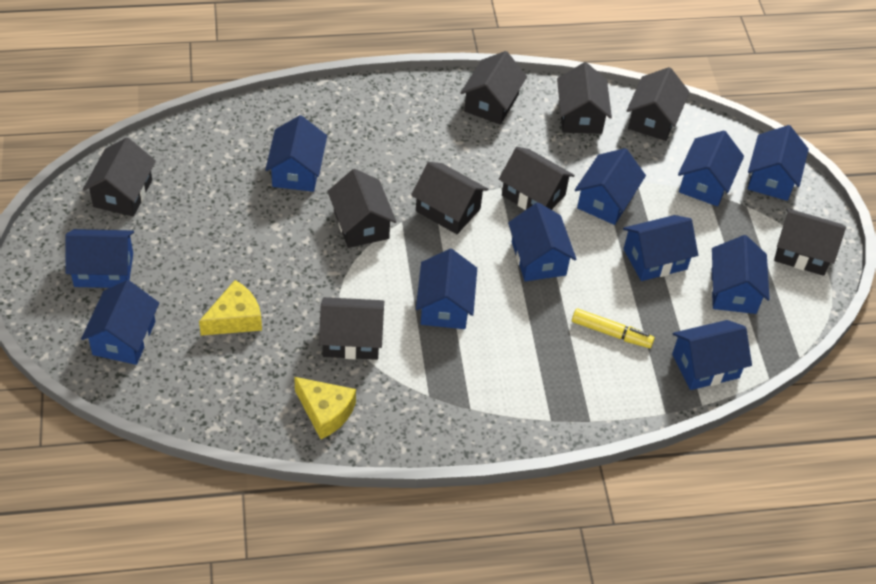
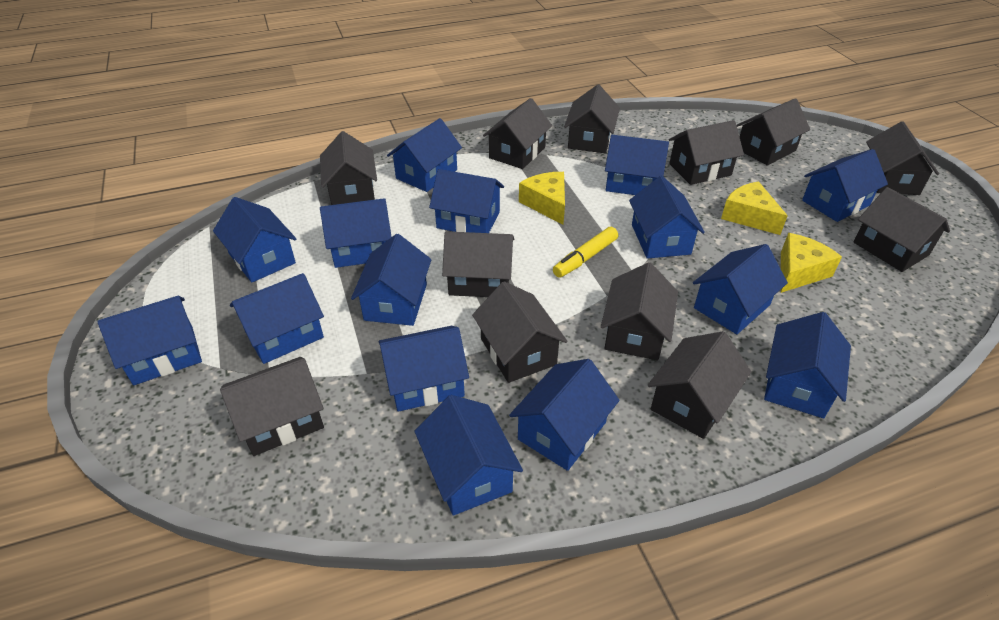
black house: 9 -> 12
blue house: 11 -> 15
yellow cheese: 2 -> 3

